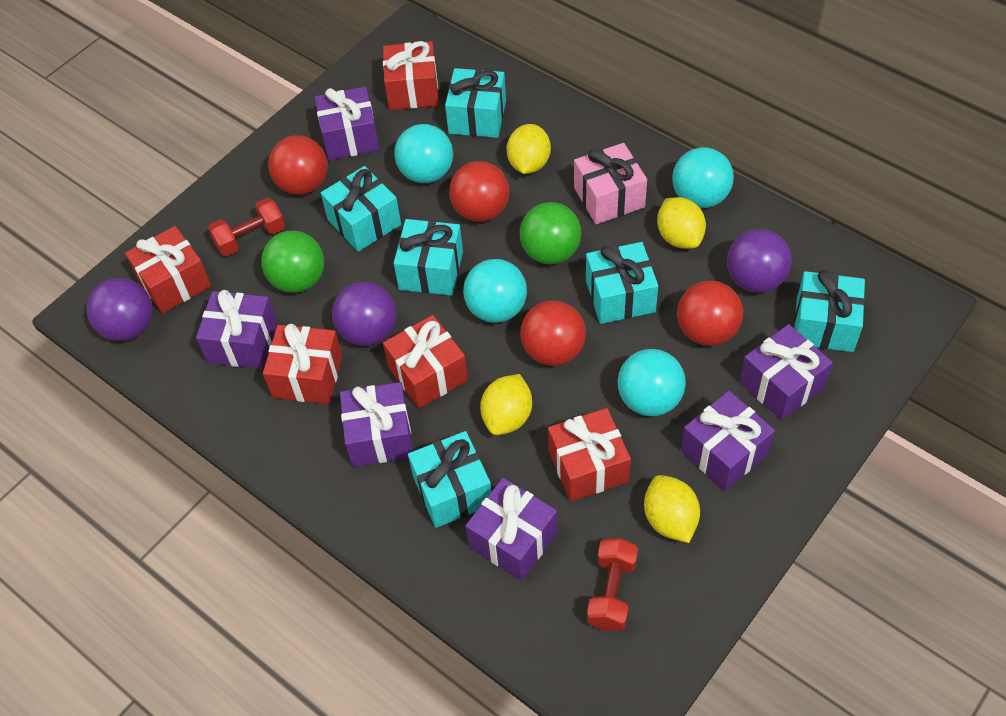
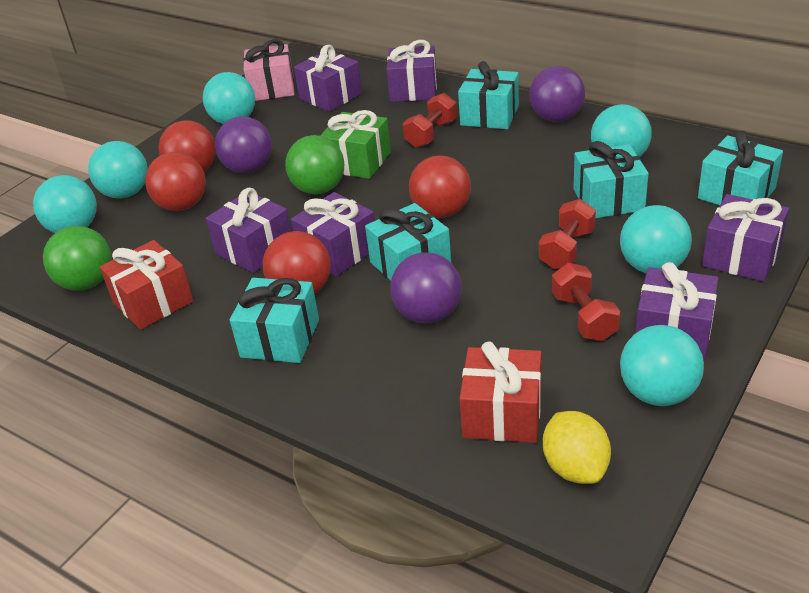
green gift: 0 -> 1
red dumbbell: 2 -> 3
red gift: 5 -> 2
turquoise ball: 4 -> 6
turquoise gift: 6 -> 5
yellow lemon: 4 -> 1

